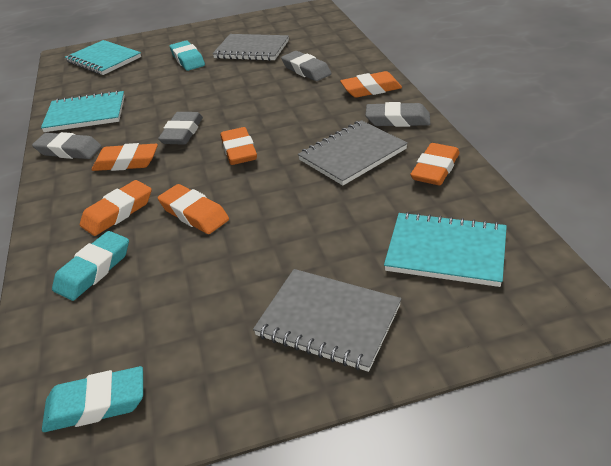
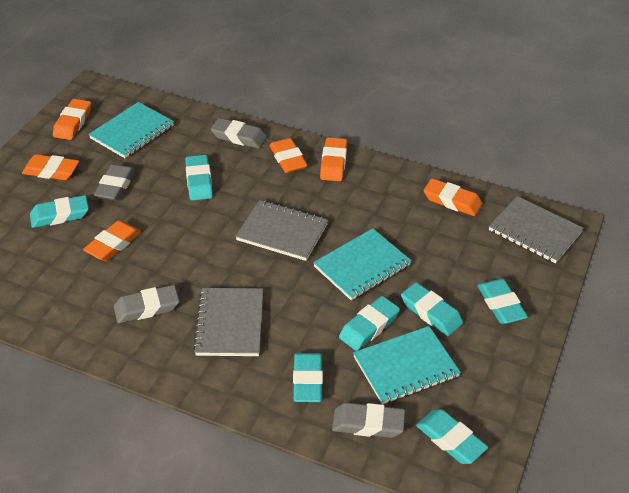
turquoise eraser: 3 -> 7

